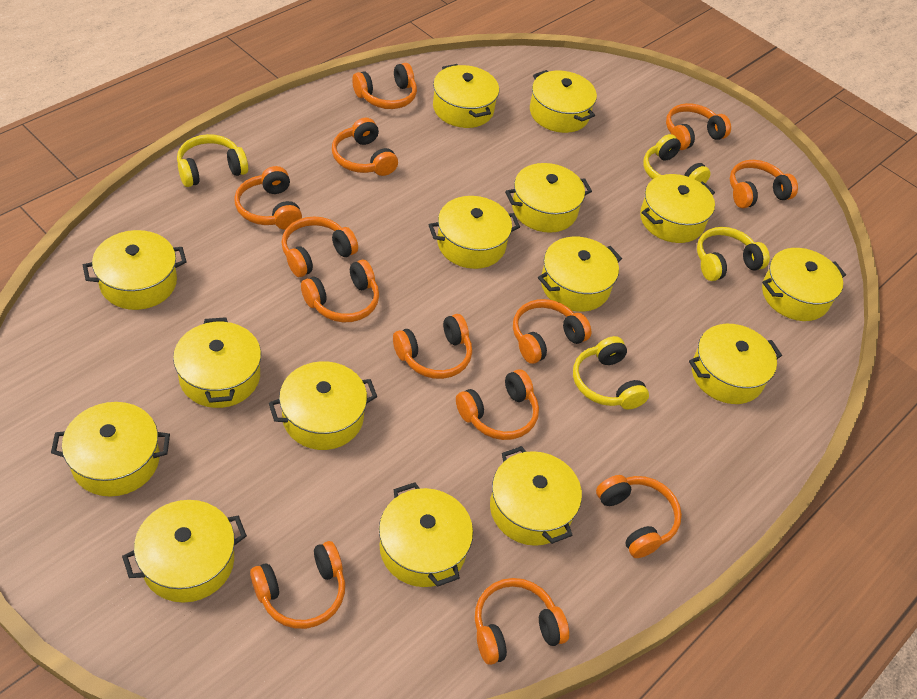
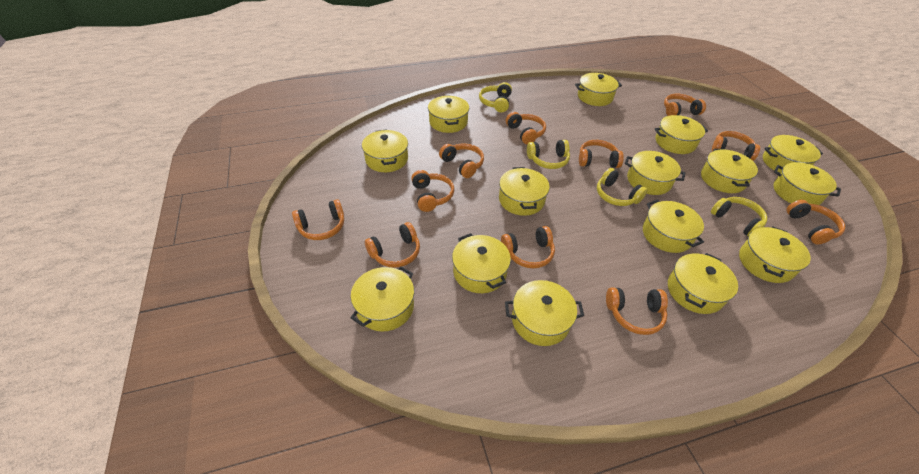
orange headphones: 13 -> 11

